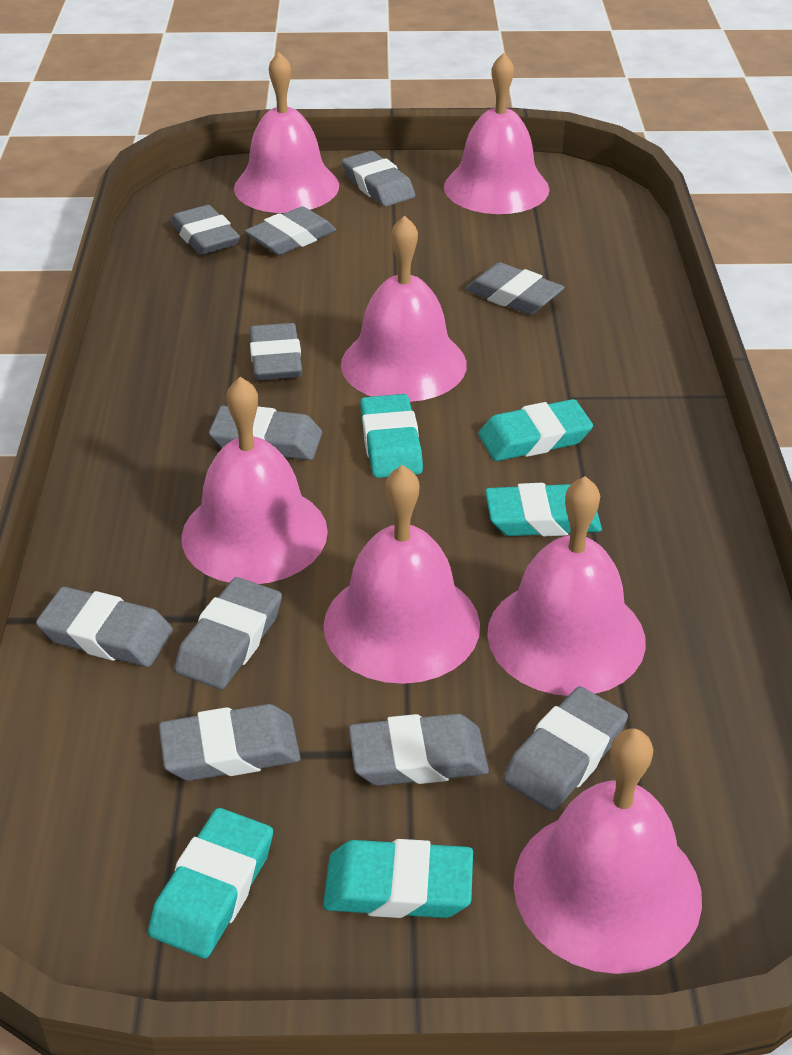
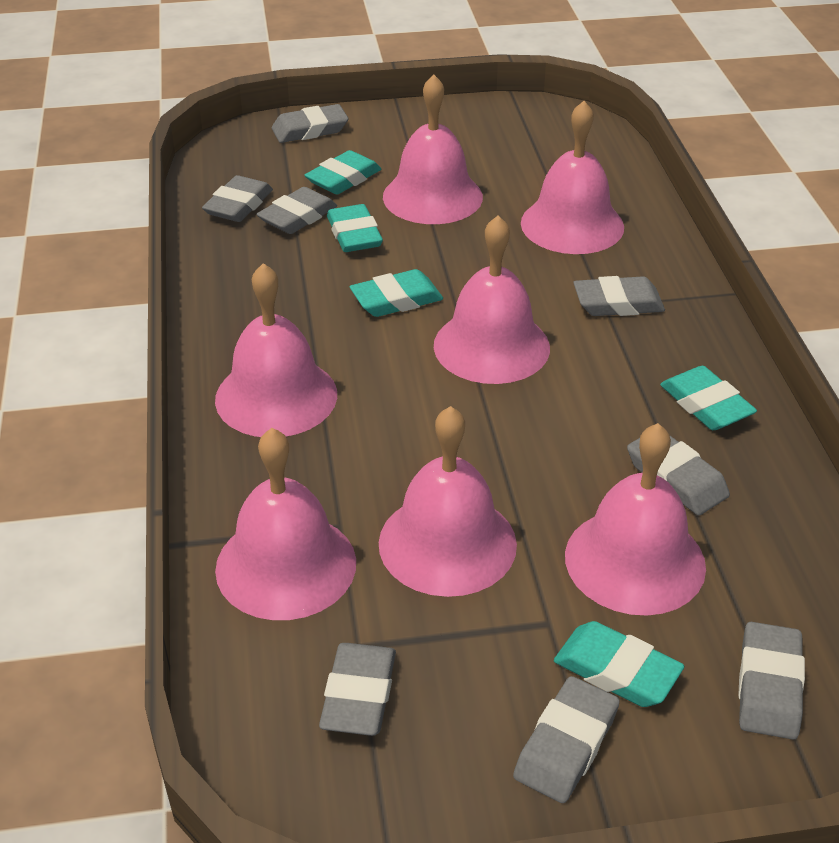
grey eraser: 11 -> 8

